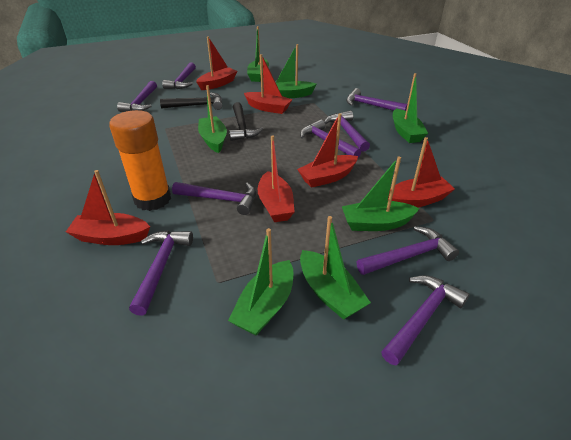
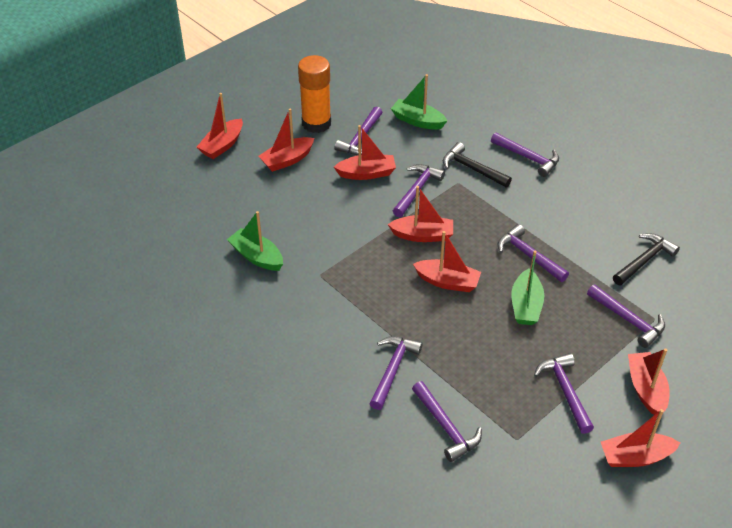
green boat: 7 -> 3
purple hammer: 9 -> 8
red boat: 6 -> 7

